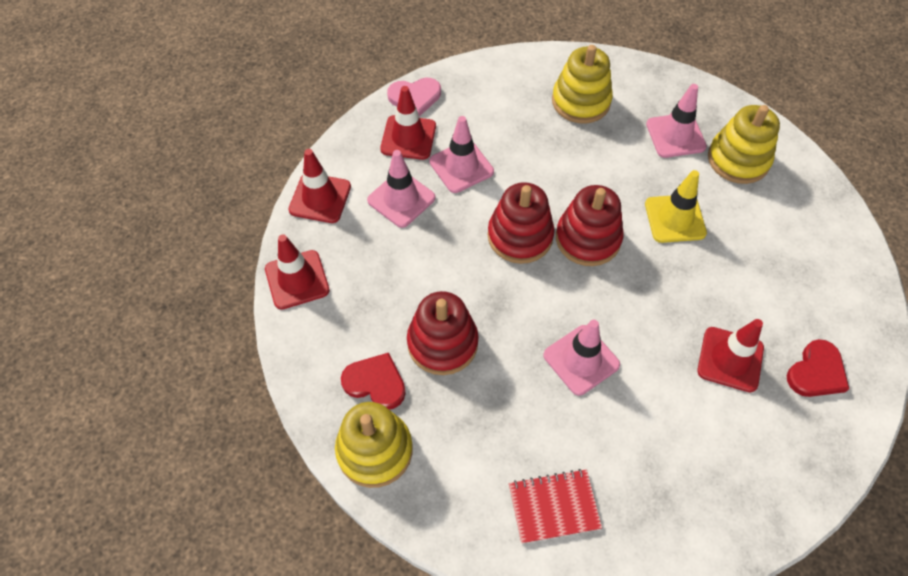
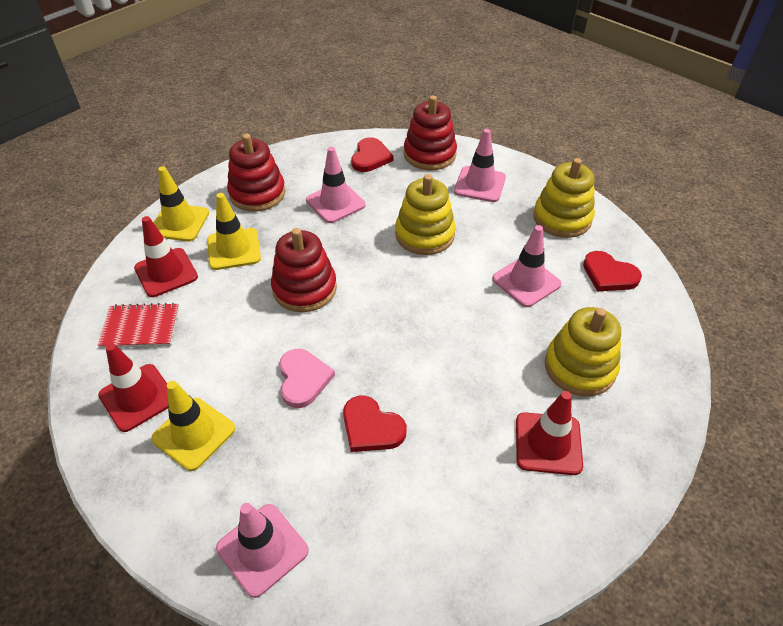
red heart: 2 -> 3
red traffic cone: 4 -> 3
yellow traffic cone: 1 -> 3

